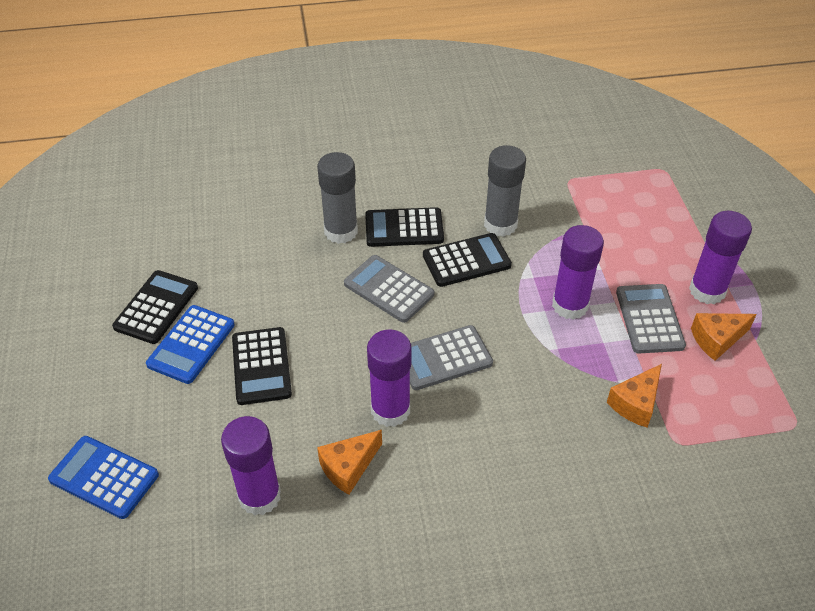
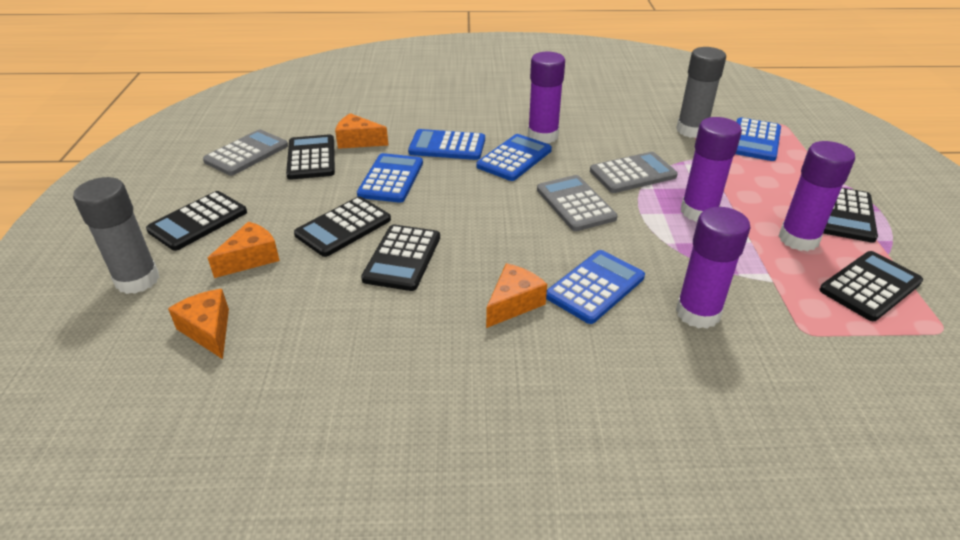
black calculator: 4 -> 6
blue calculator: 2 -> 5
orange cheese: 3 -> 4

